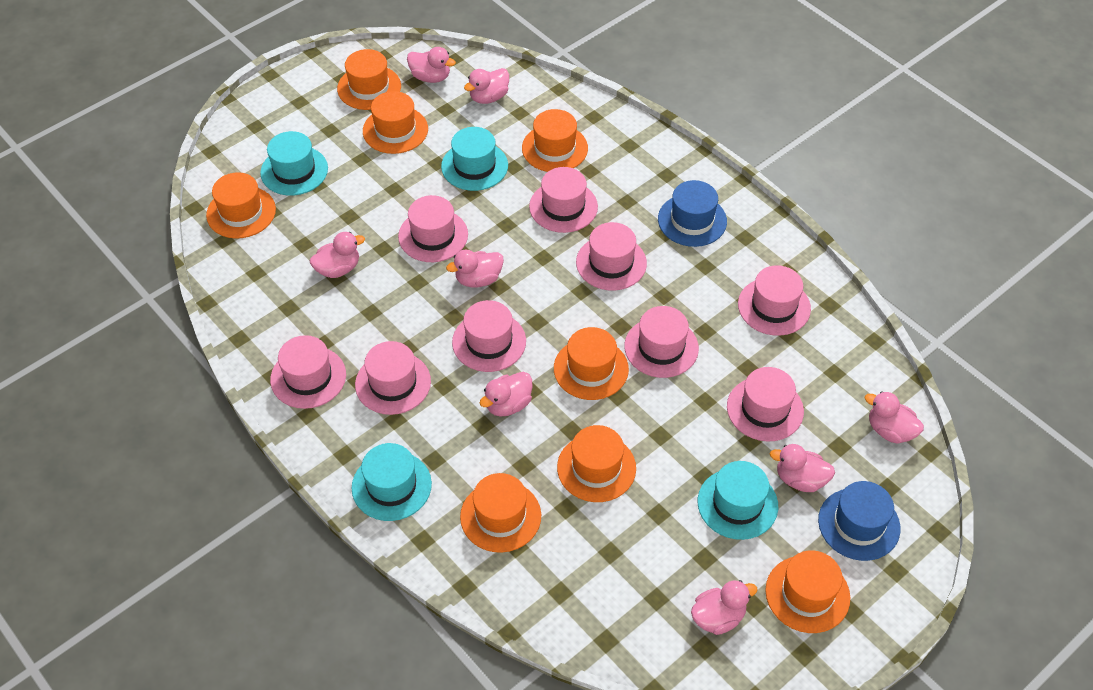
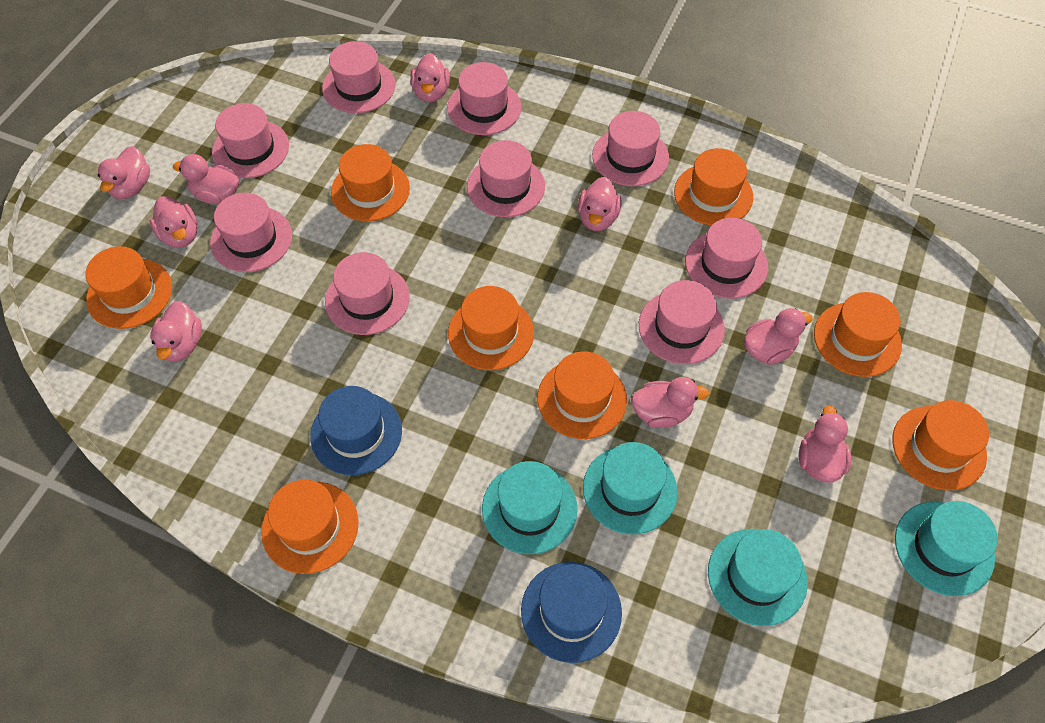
pink duck: 8 -> 9

